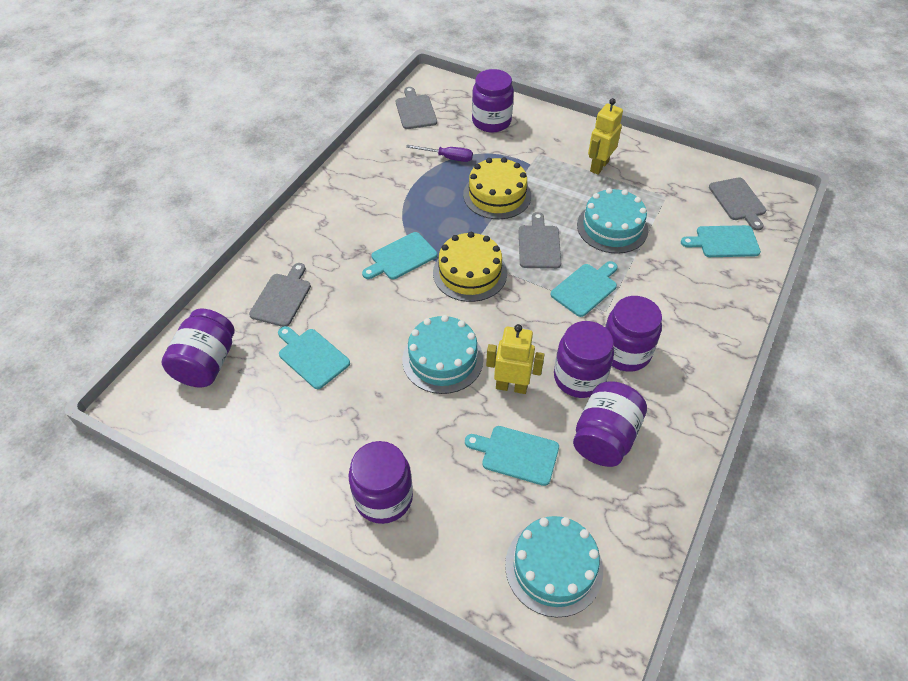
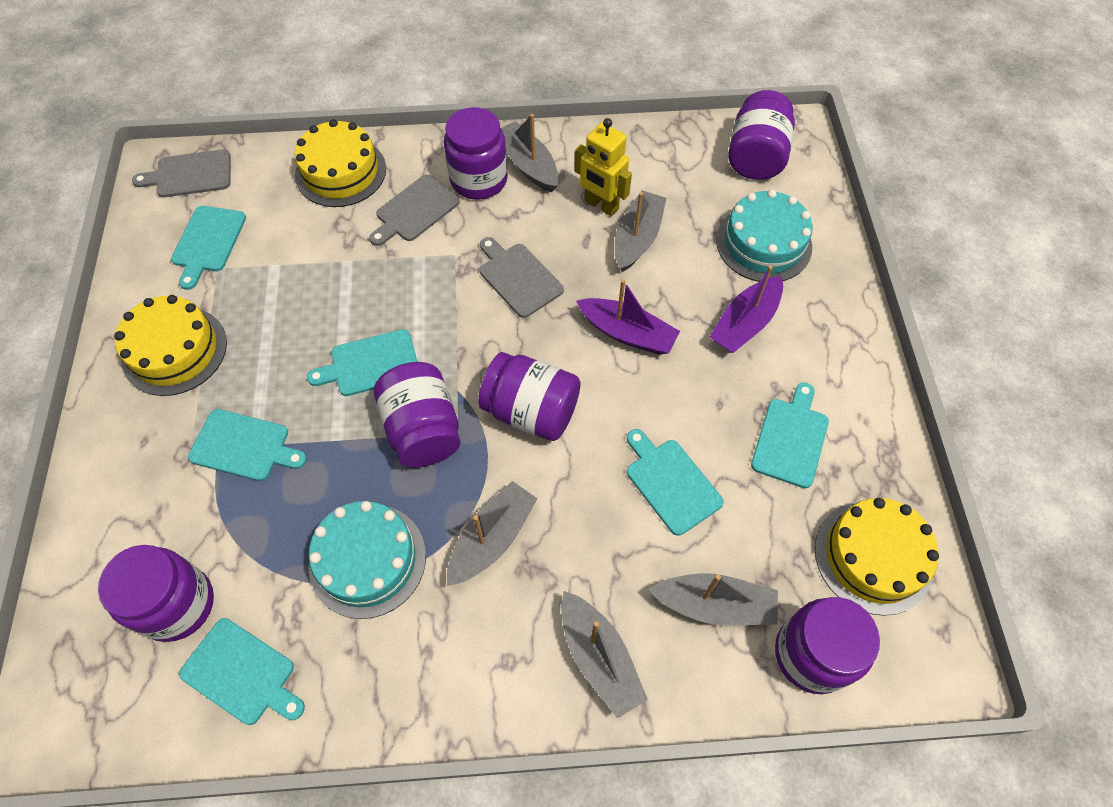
grey boat: 0 -> 5
grey cutting board: 4 -> 3
purple boat: 0 -> 2
purple screwdriver: 1 -> 0
turquoise cake: 3 -> 2
turquoise cutting board: 5 -> 6
yellow cake: 2 -> 3
yellow robot: 2 -> 1

